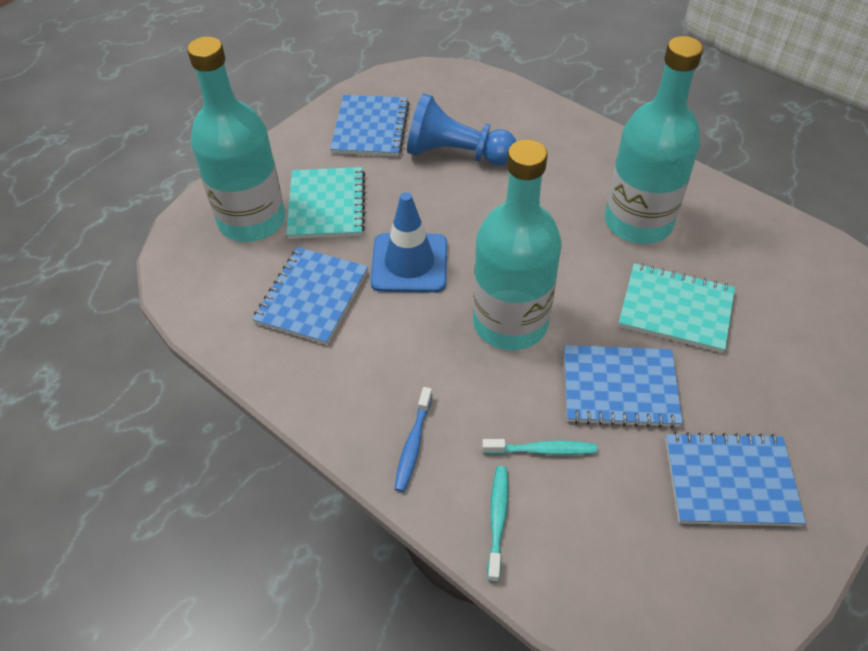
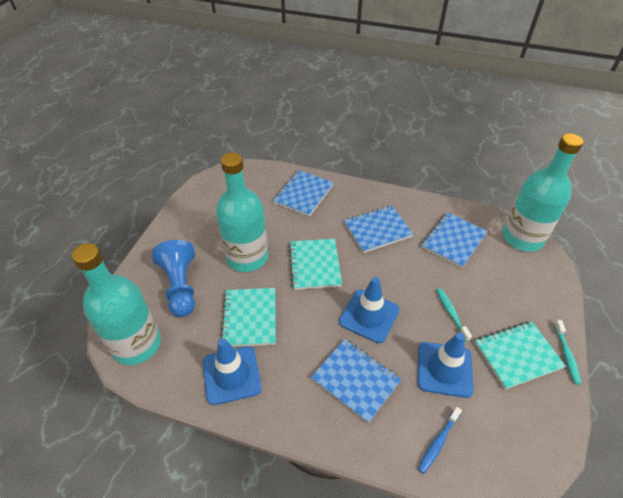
blue traffic cone: 1 -> 3
turquoise notebook: 2 -> 3

